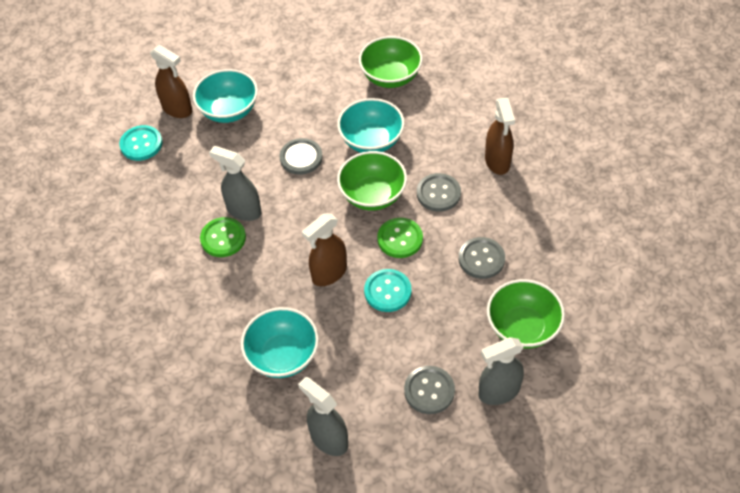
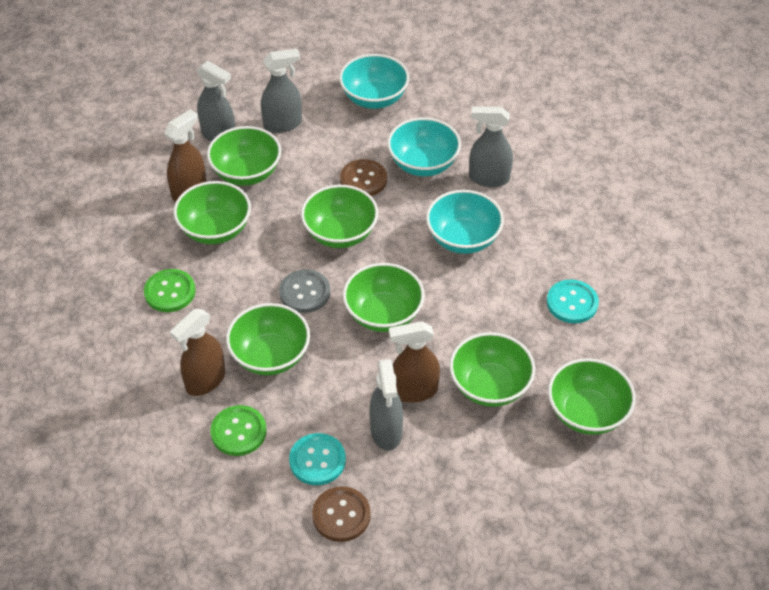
brown button: 0 -> 2
green bowl: 3 -> 7
grey button: 4 -> 1
grey spray bottle: 3 -> 4

